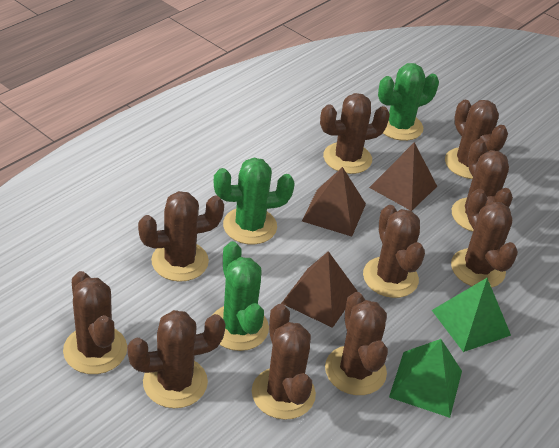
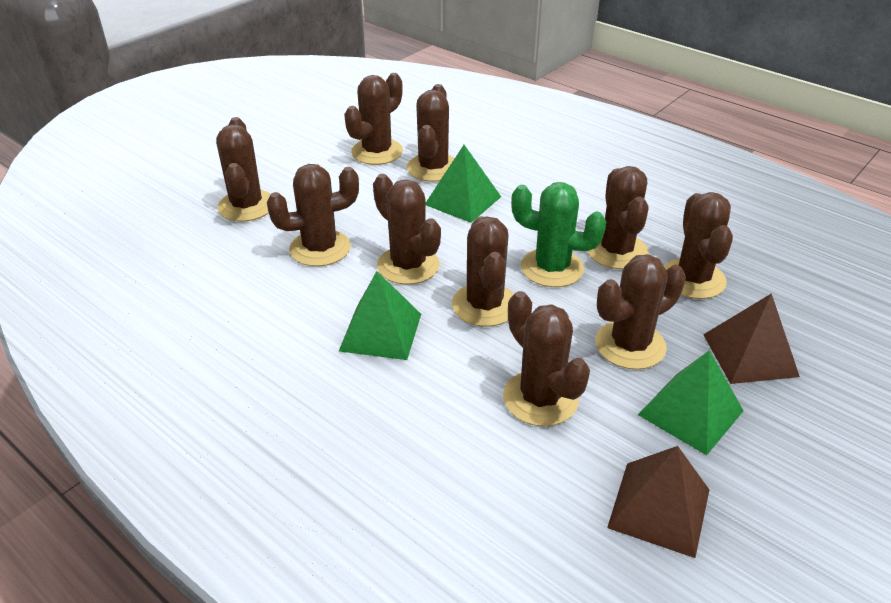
brown pyramid: 3 -> 2
green cactus: 3 -> 1
green pyramid: 2 -> 3

